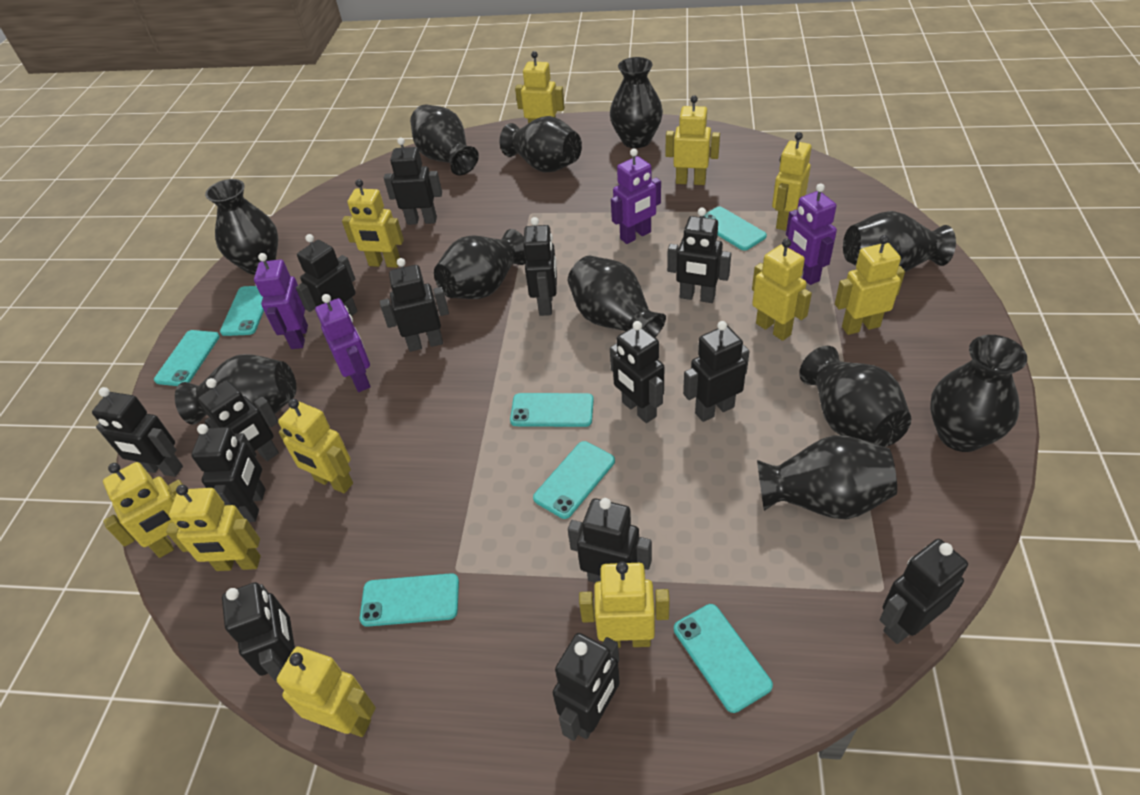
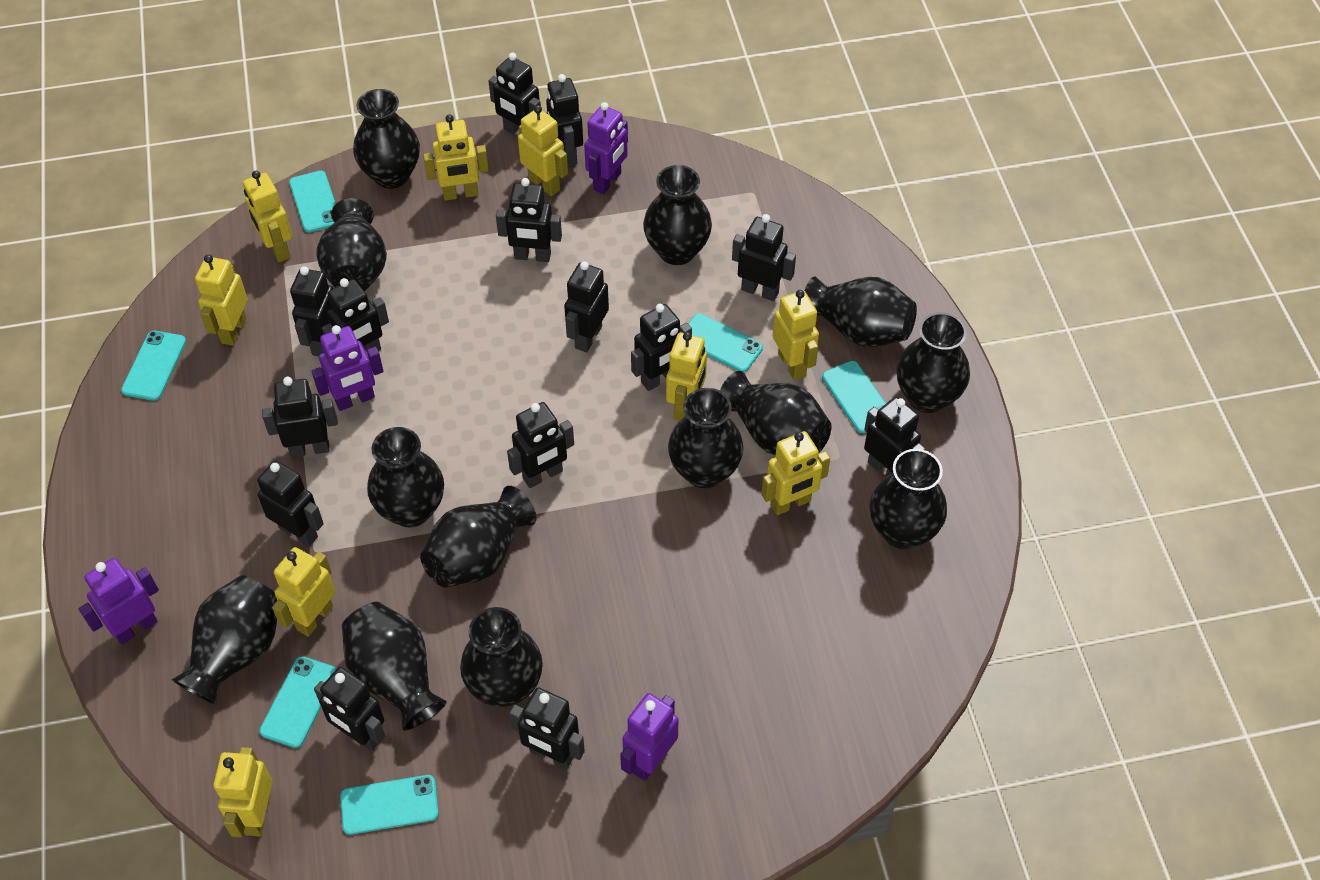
black vase: 11 -> 13
turquoise phone: 7 -> 6
yellow robot: 11 -> 9

